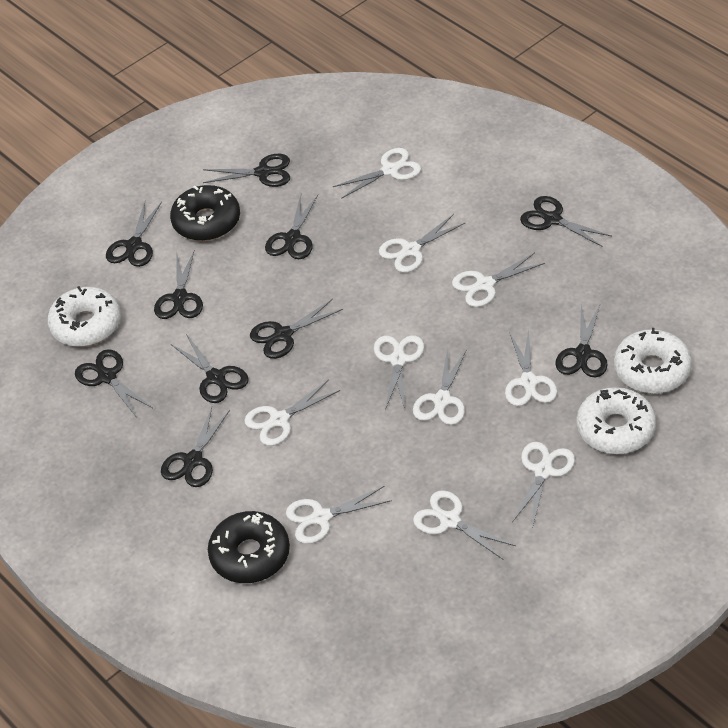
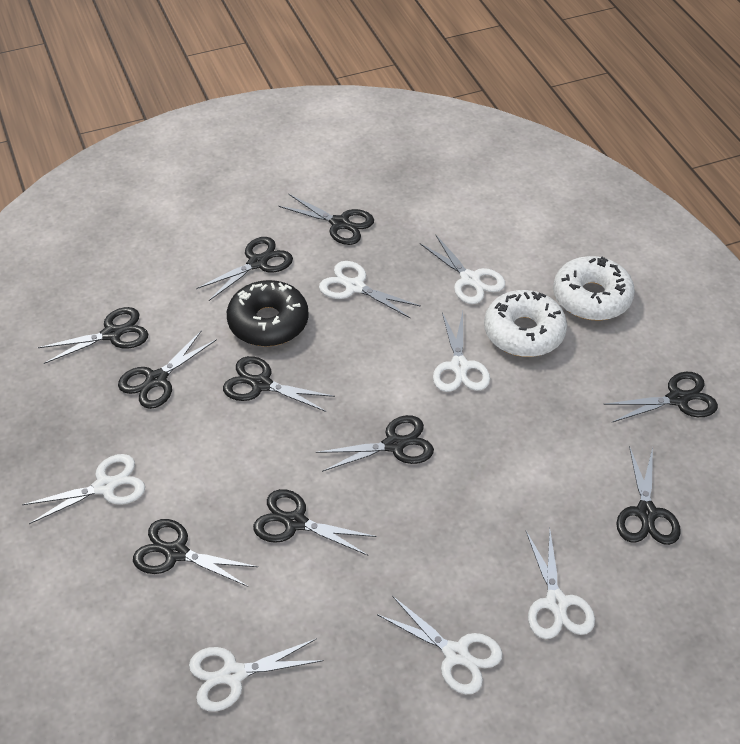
black donut: 2 -> 1
white donut: 3 -> 2
white scissors: 10 -> 7

